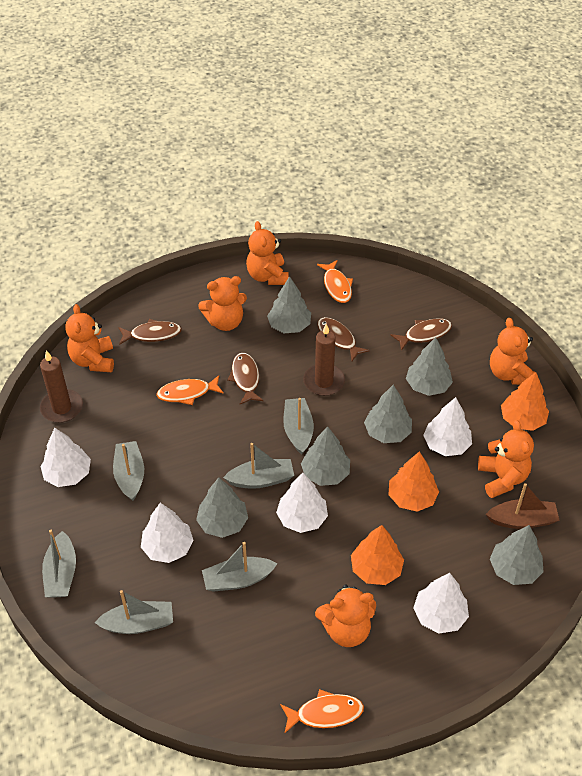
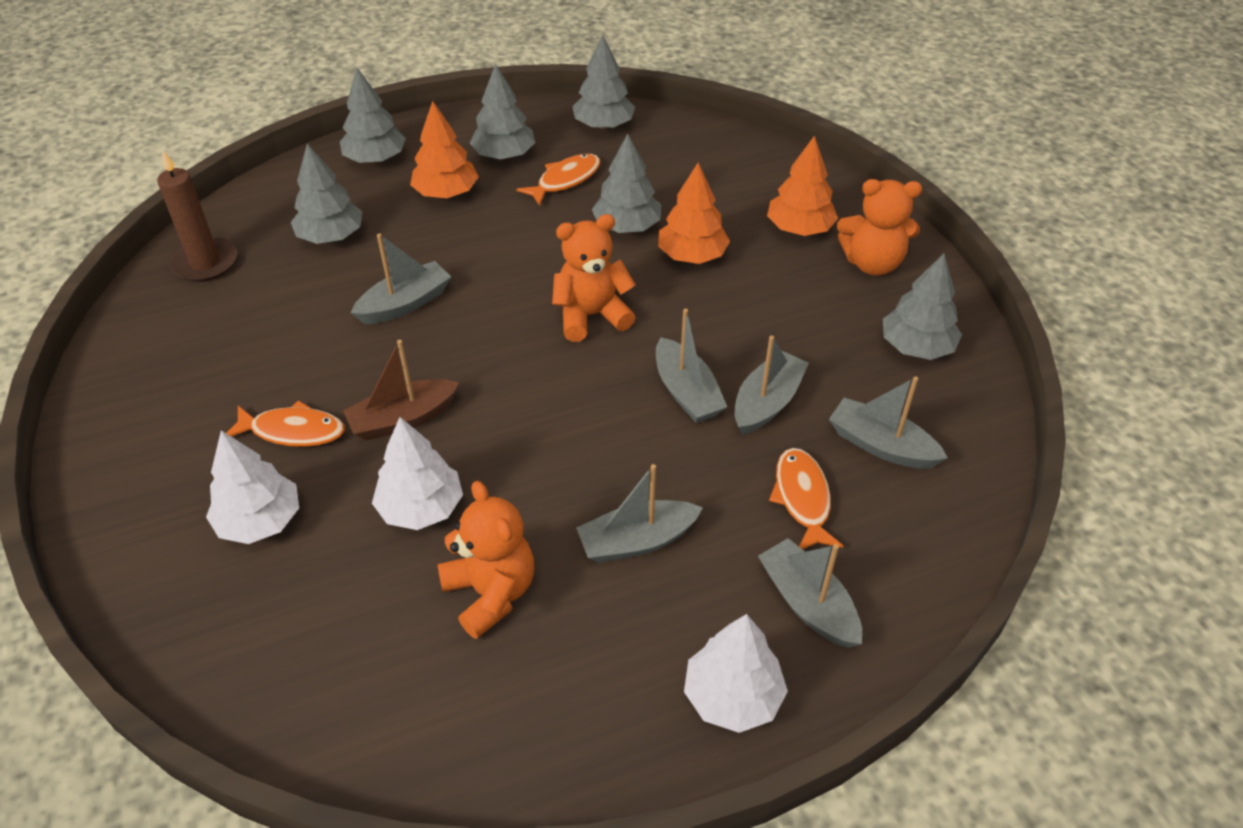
brown candle: 2 -> 1
brown fish: 4 -> 0
orange teddy bear: 6 -> 3
white tree: 5 -> 3

